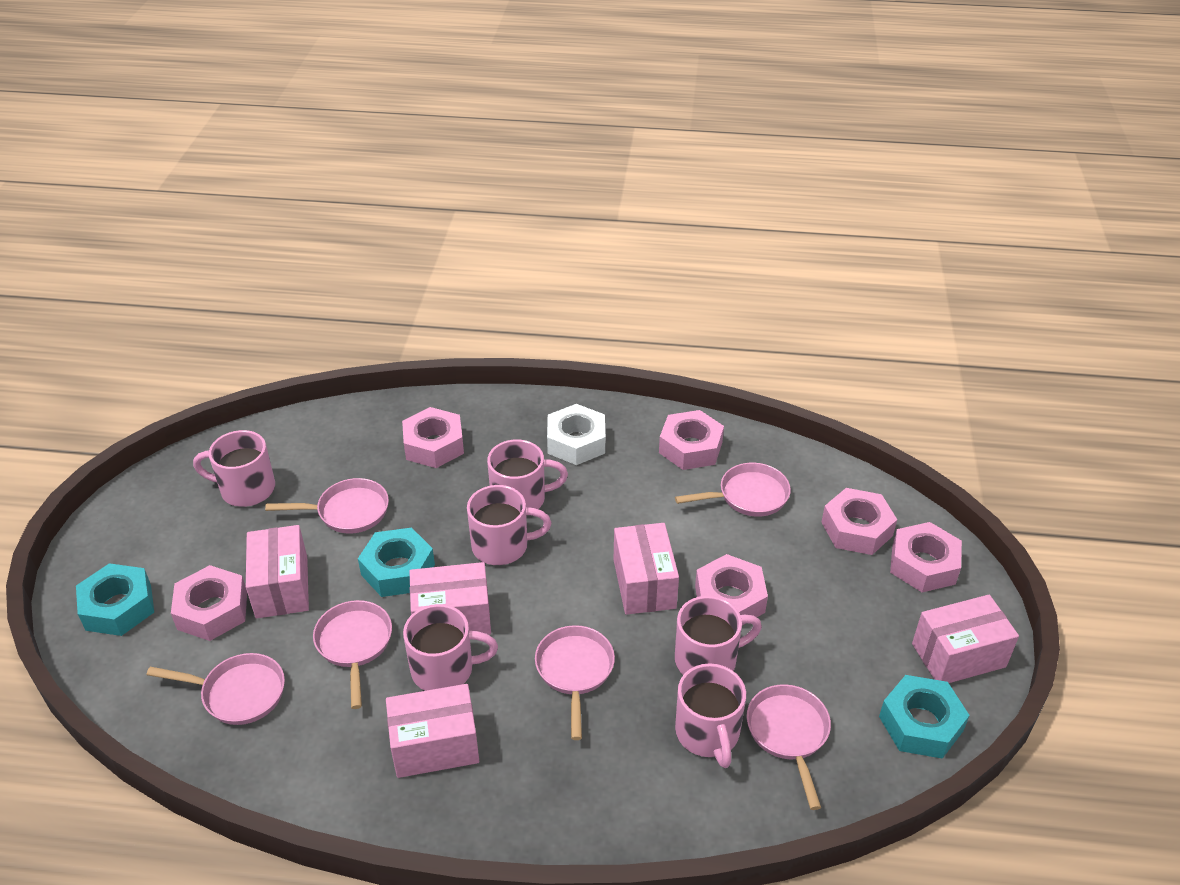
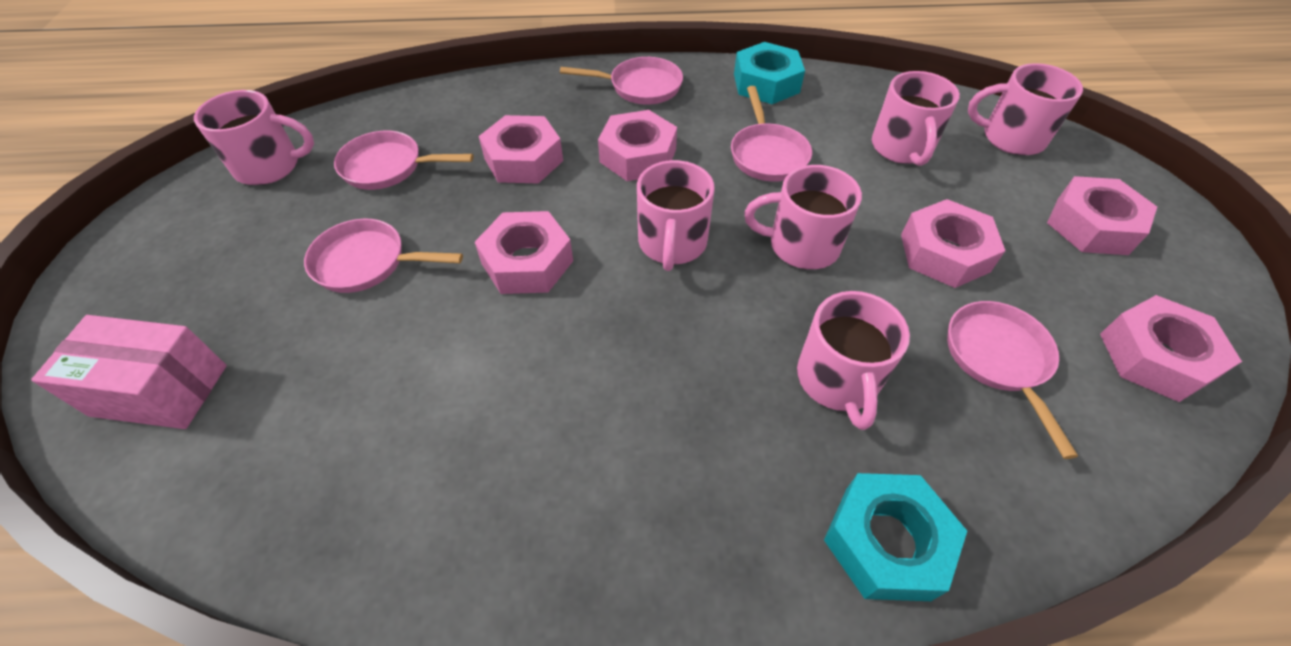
pink box: 5 -> 1
pink pan: 6 -> 5
turquoise nut: 3 -> 2
white nut: 1 -> 0

